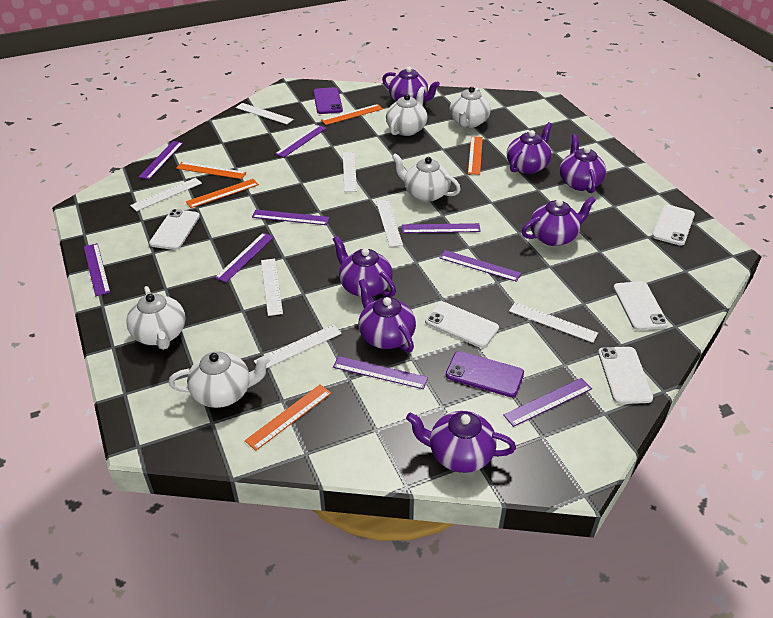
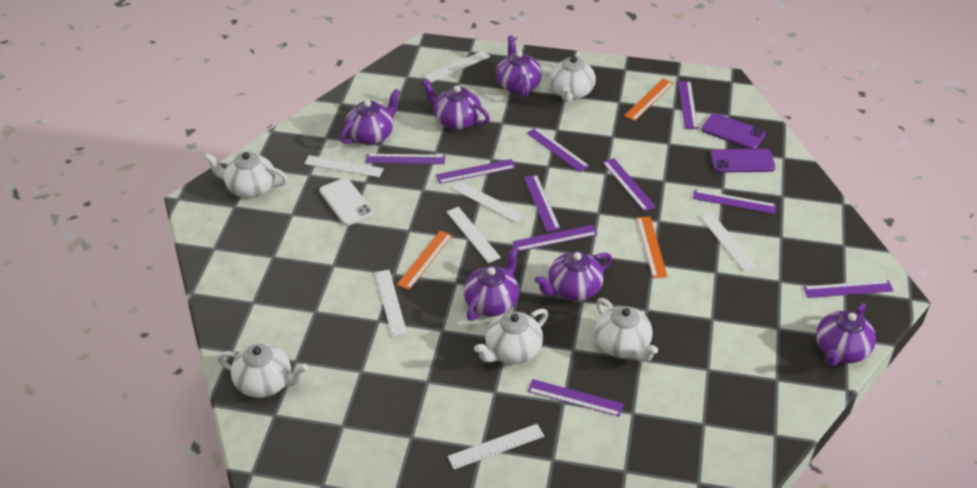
orange ruler: 5 -> 3
purple ruler: 9 -> 10
purple teapot: 7 -> 6
white phone: 5 -> 1

